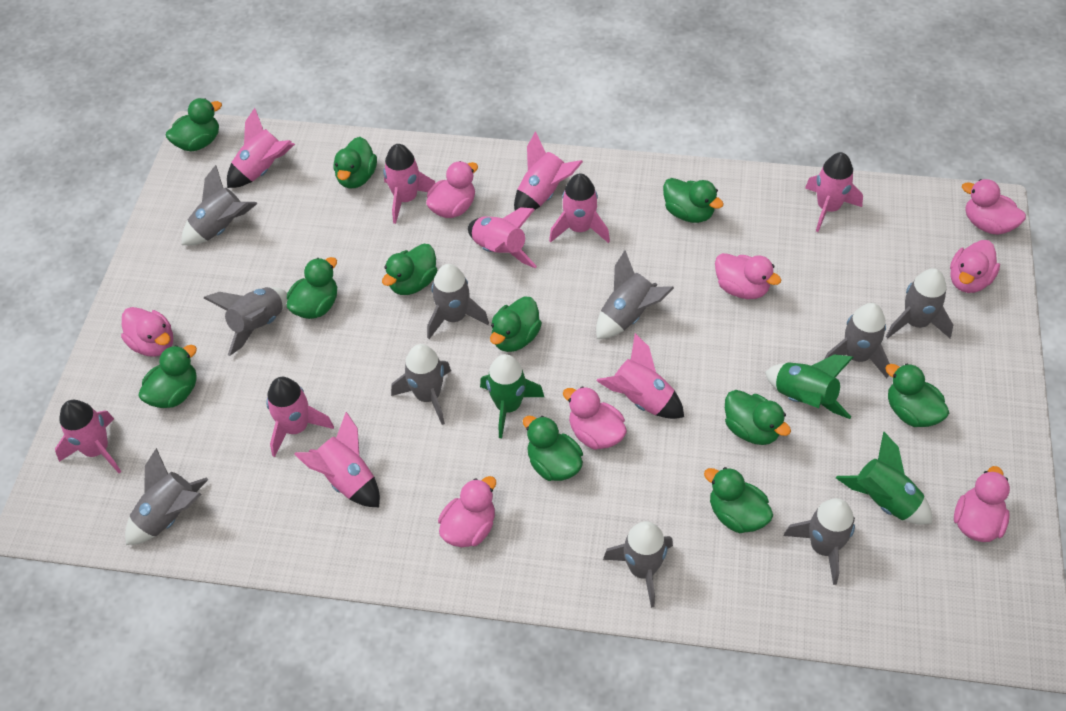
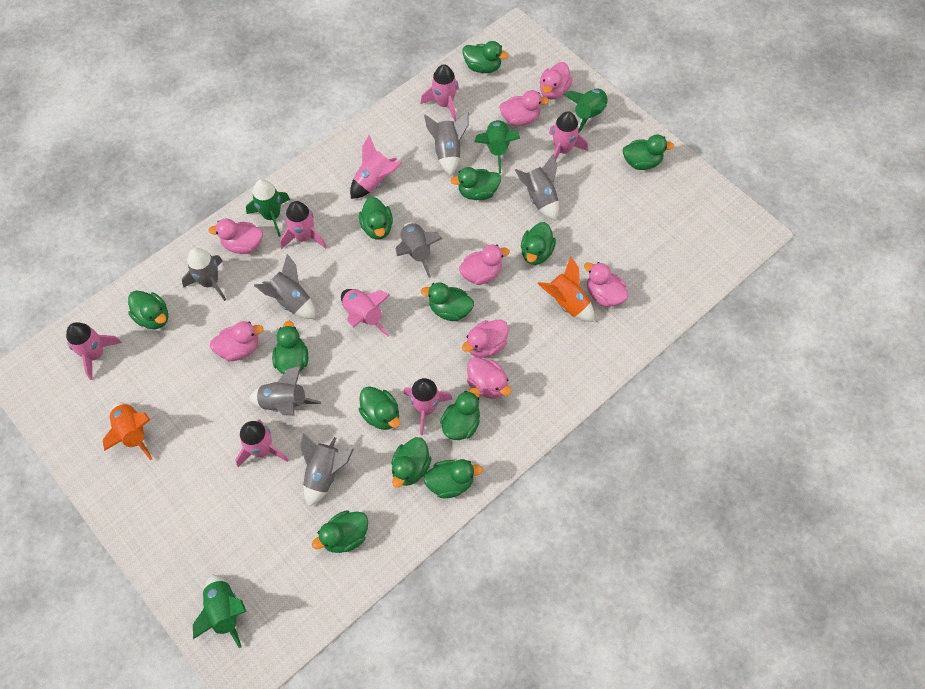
green duck: 11 -> 13
green rocket: 3 -> 4
grey rocket: 10 -> 7
orange rocket: 0 -> 2
pink rocket: 10 -> 8

